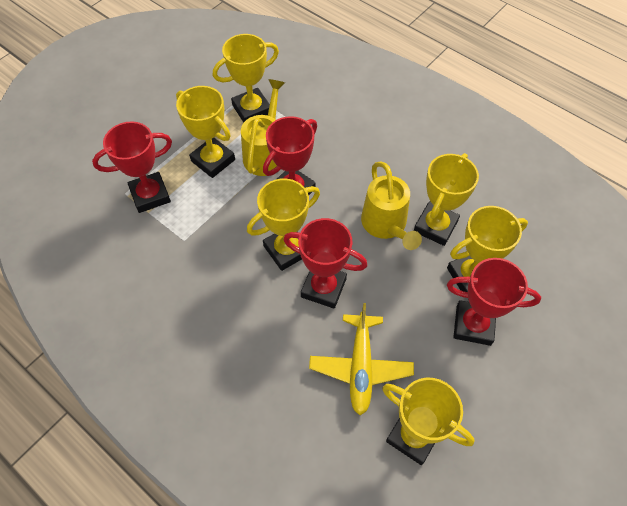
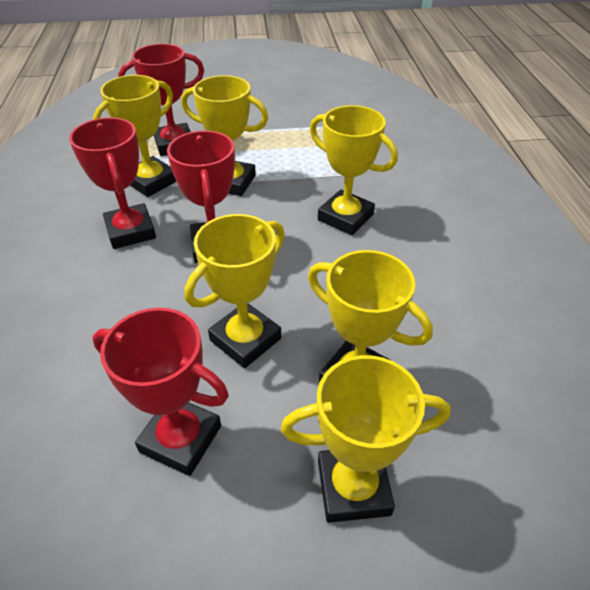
yellow plane: 1 -> 0
yellow watering can: 2 -> 0

